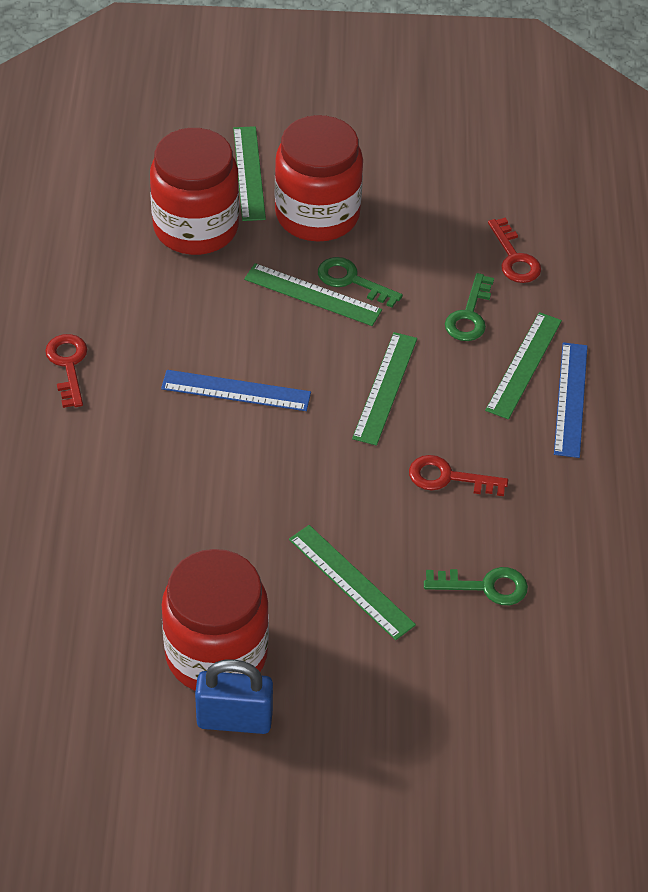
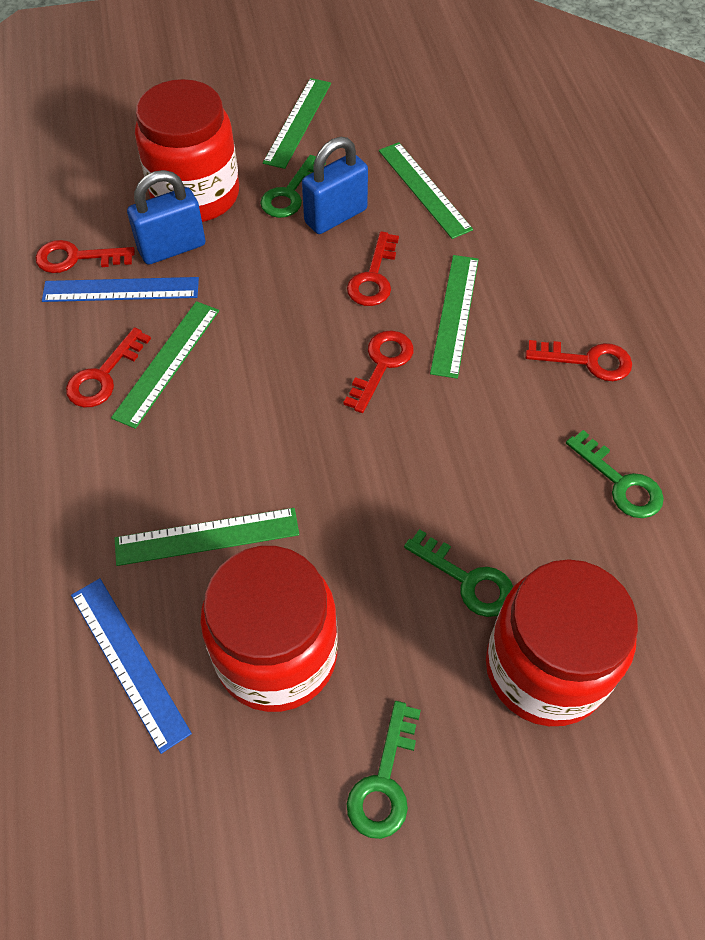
blue padlock: 1 -> 2
green key: 3 -> 4
red key: 3 -> 5

